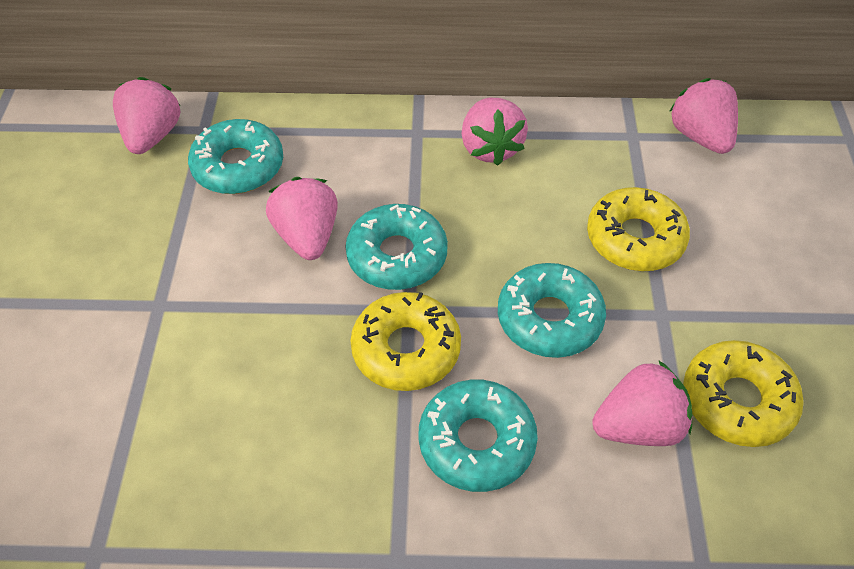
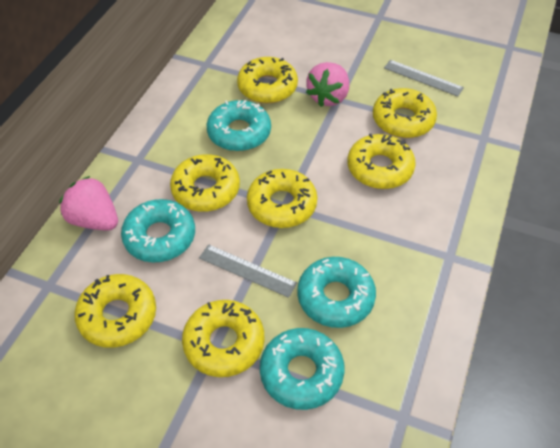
grey ruler: 0 -> 2
pink strawberry: 5 -> 2
yellow donut: 3 -> 7

